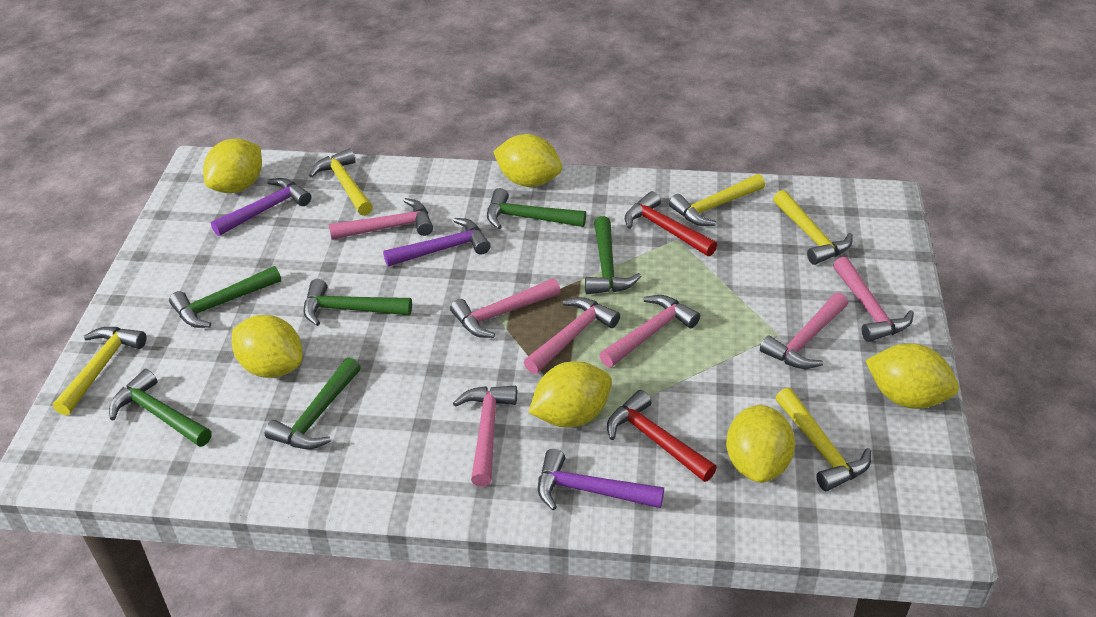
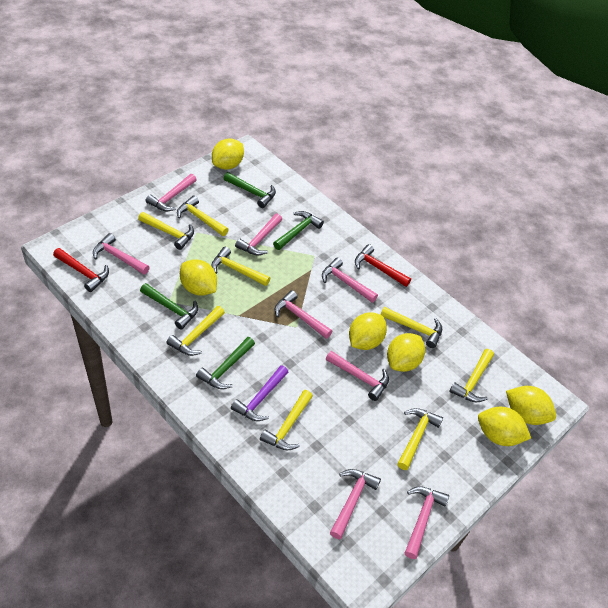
green hammer: 6 -> 4
pink hammer: 7 -> 8
purple hammer: 3 -> 1
yellow hammer: 5 -> 8

